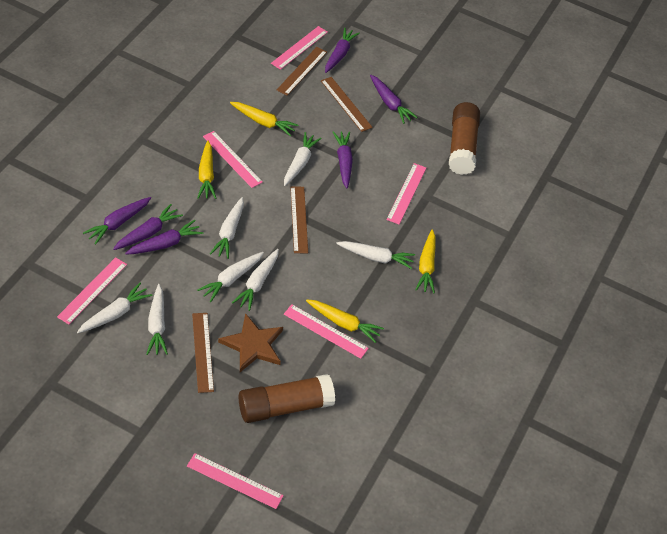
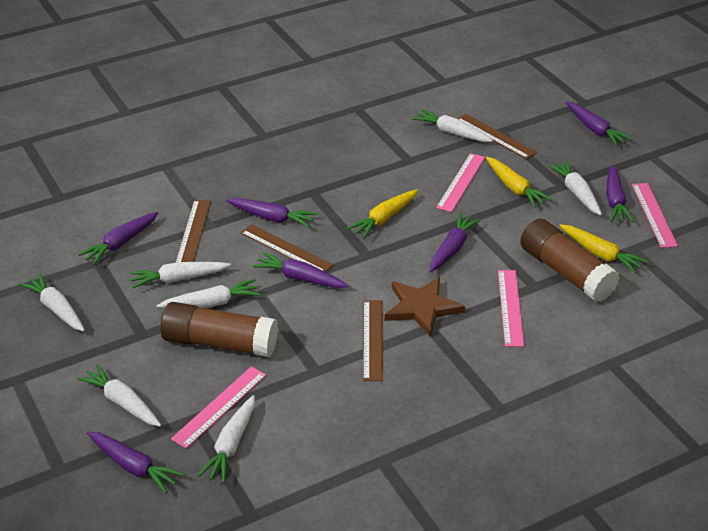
pink ruler: 6 -> 4
purple carrot: 6 -> 7
yellow carrot: 4 -> 3

